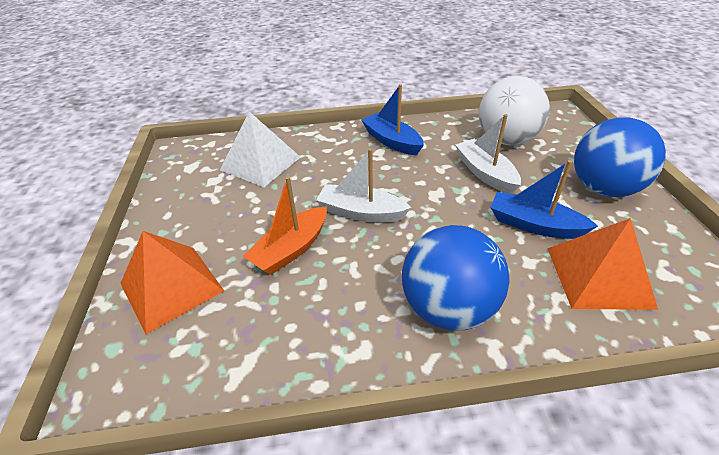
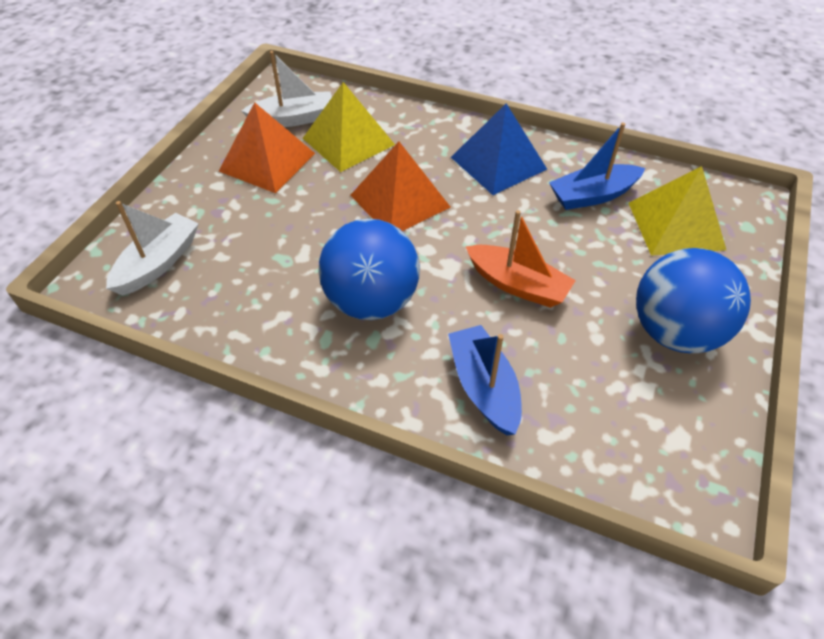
blue pyramid: 0 -> 1
white ball: 1 -> 0
white pyramid: 1 -> 0
yellow pyramid: 0 -> 2

